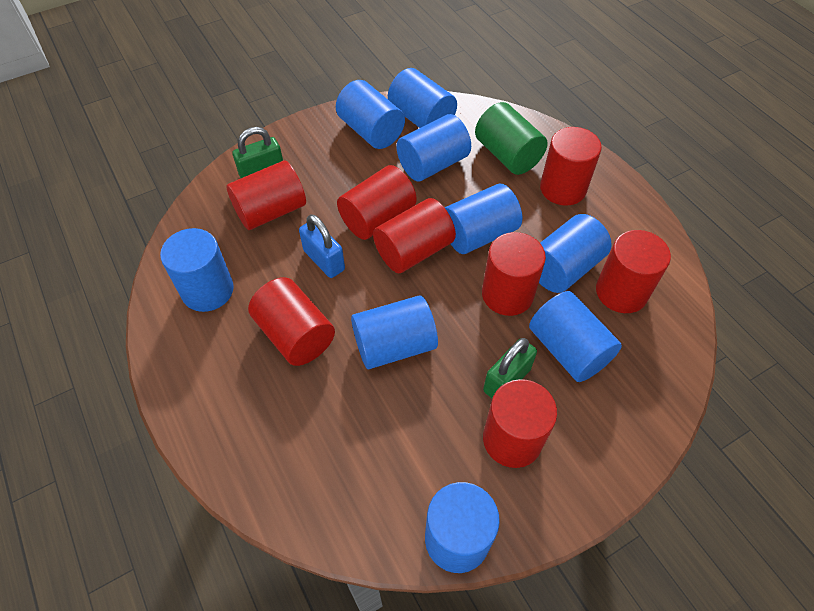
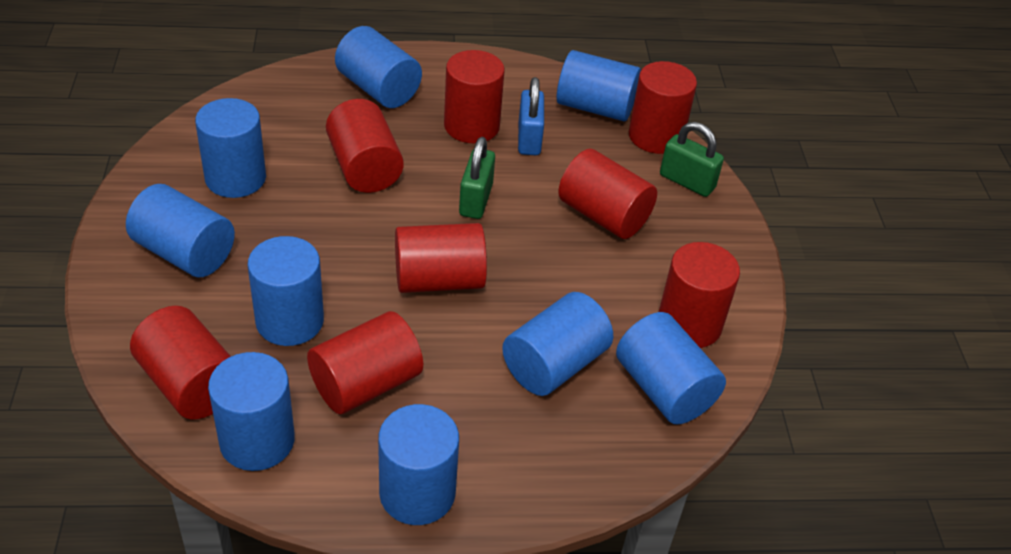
green cylinder: 1 -> 0

